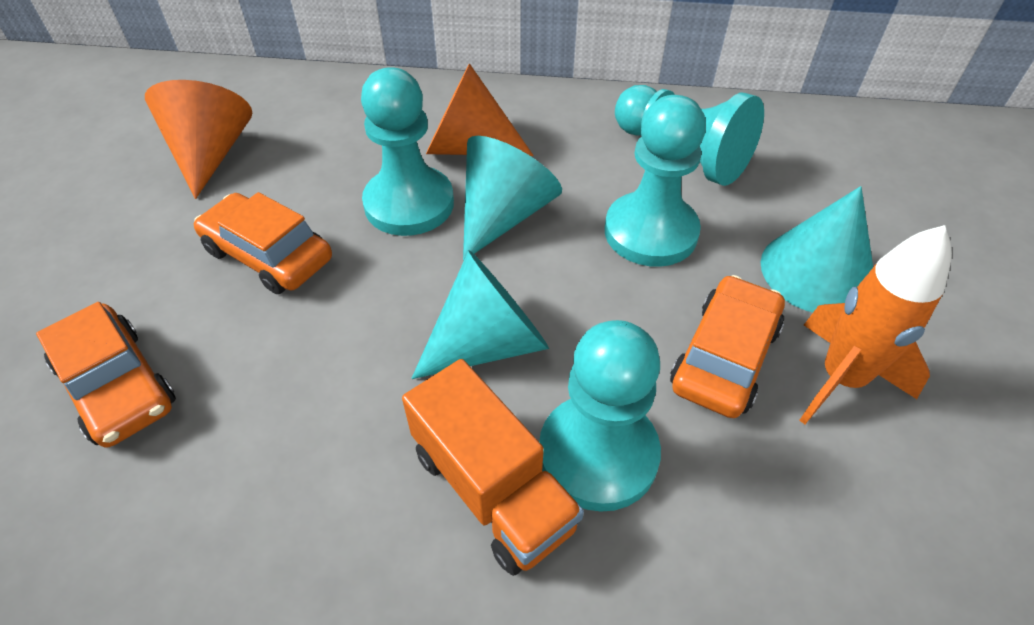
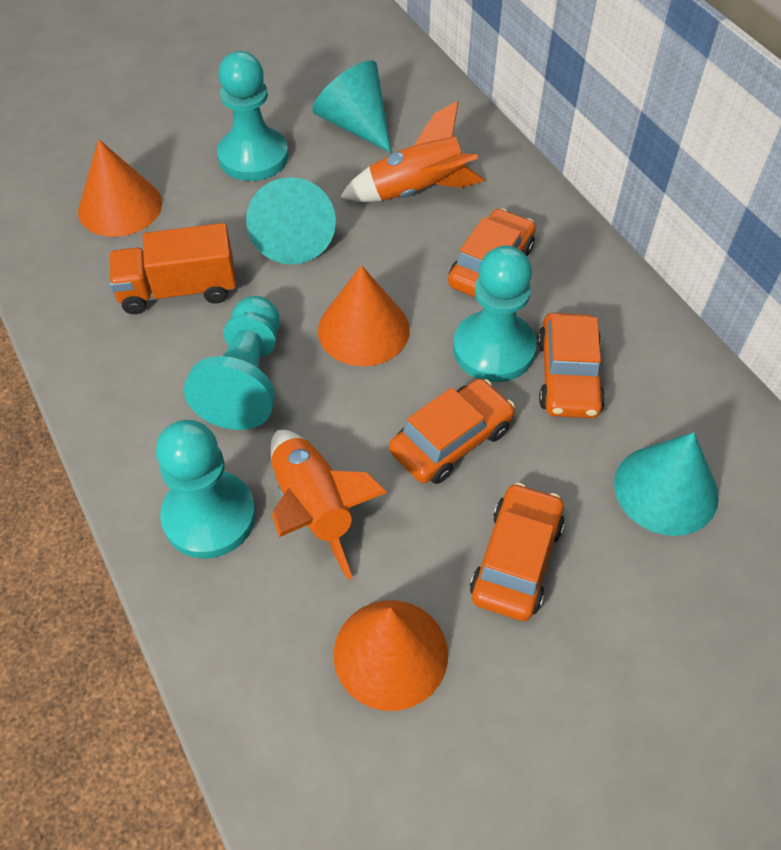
orange car: 3 -> 4
orange cone: 2 -> 3
orange rocket: 1 -> 2

